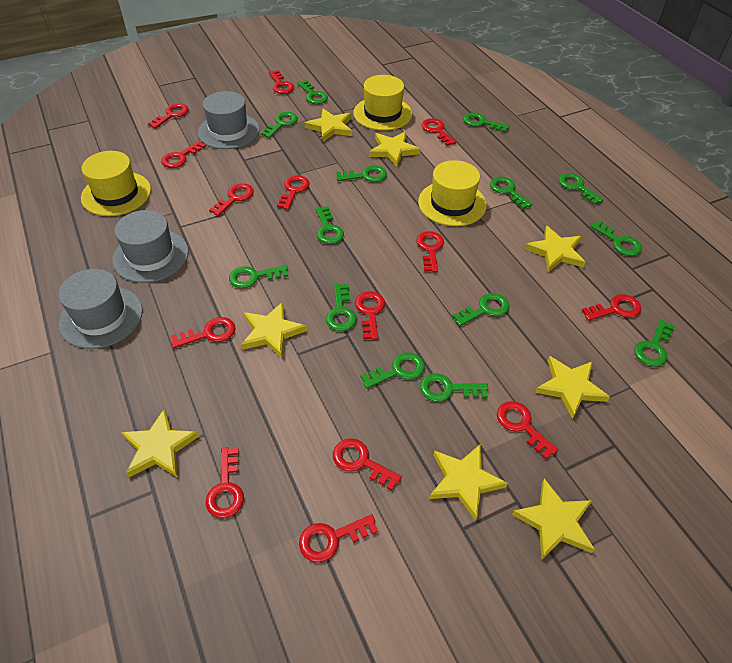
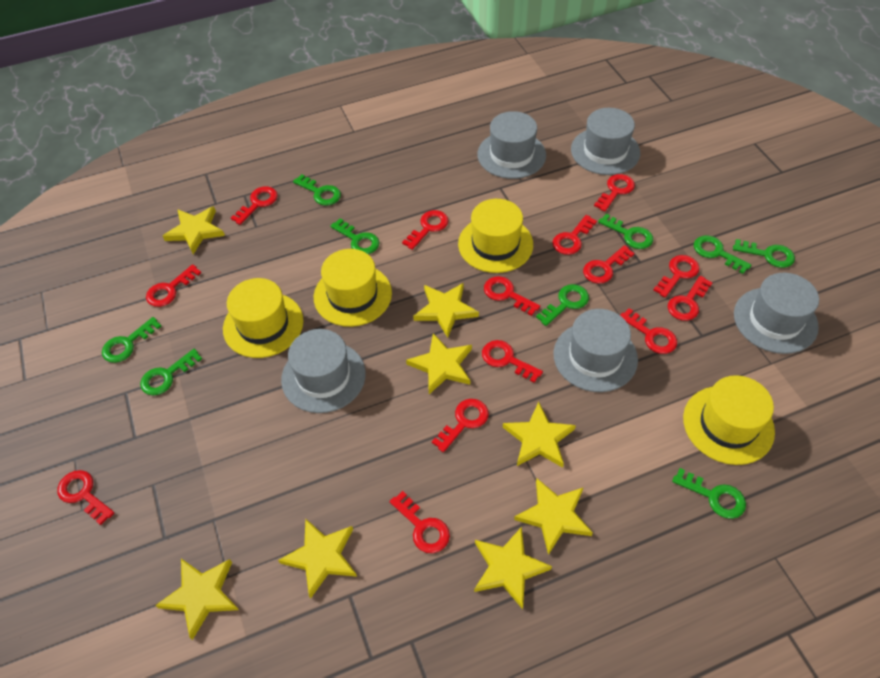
green key: 14 -> 9
grey hat: 3 -> 5
yellow hat: 3 -> 4

